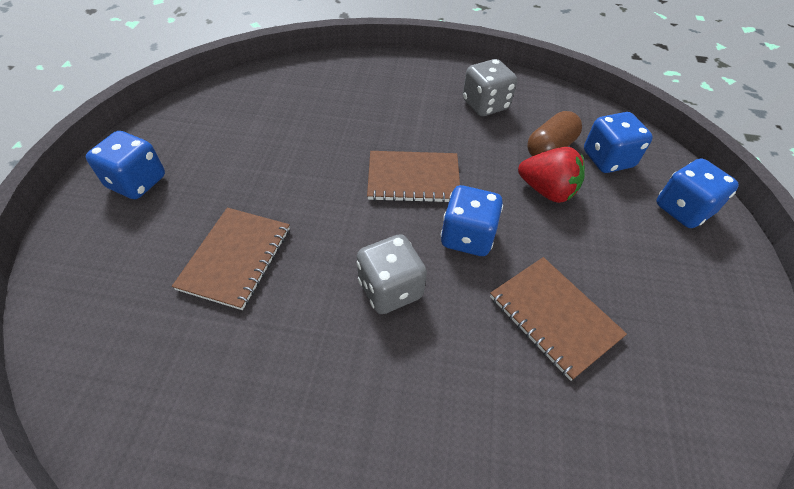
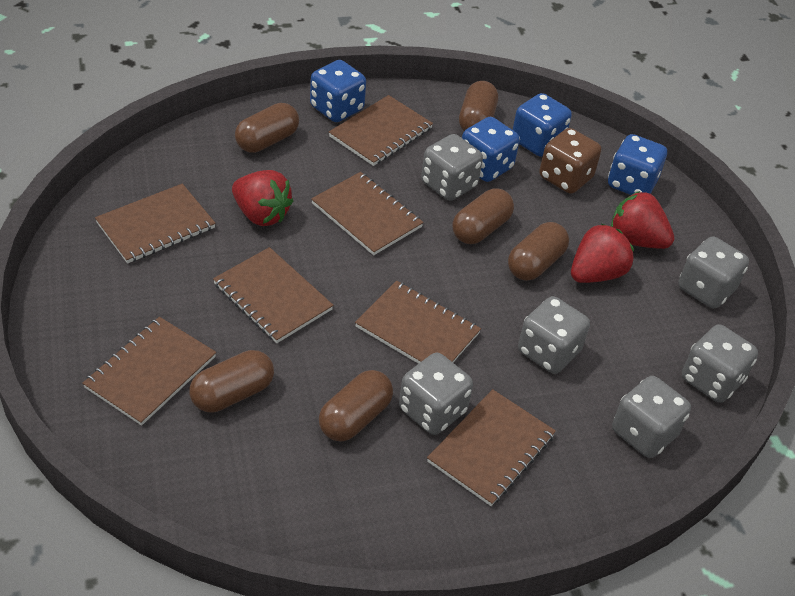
brown capsule: 1 -> 6
brown dice: 0 -> 1
brown notebook: 3 -> 7
grey dice: 2 -> 6
red strawberry: 1 -> 3

